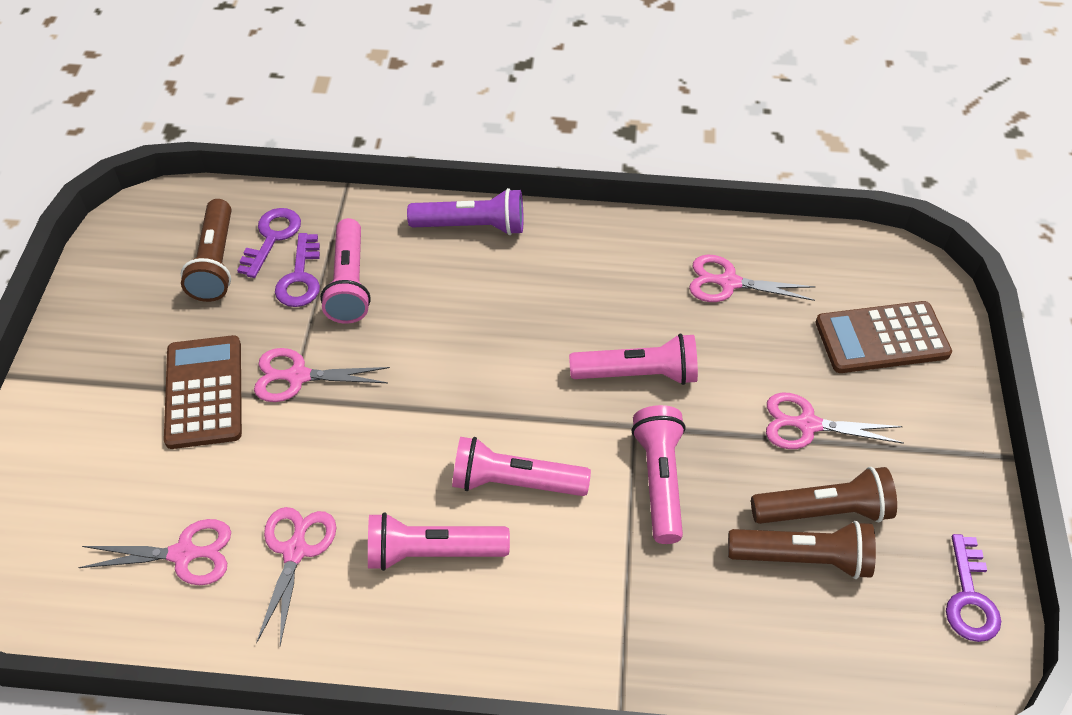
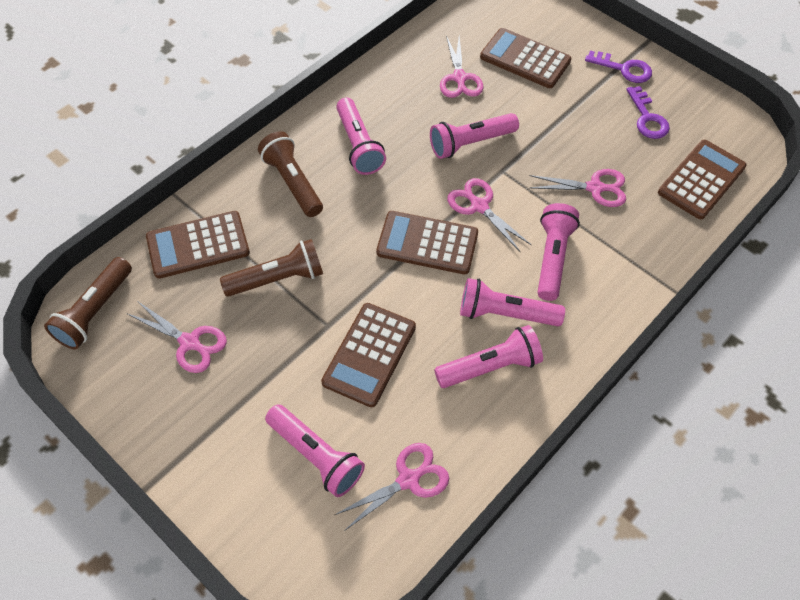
brown calculator: 2 -> 5
pink flashlight: 5 -> 6
purple flashlight: 1 -> 0
purple key: 3 -> 2

